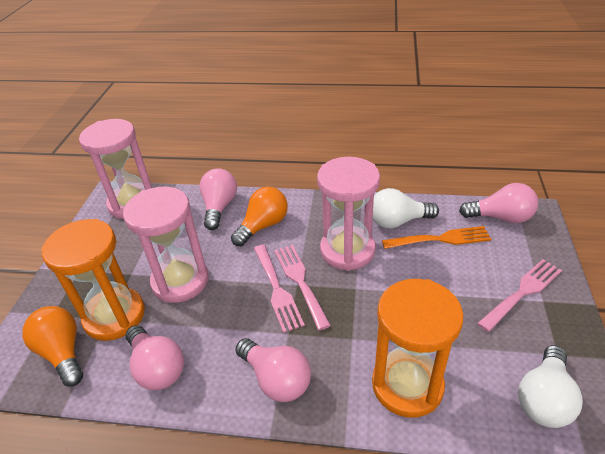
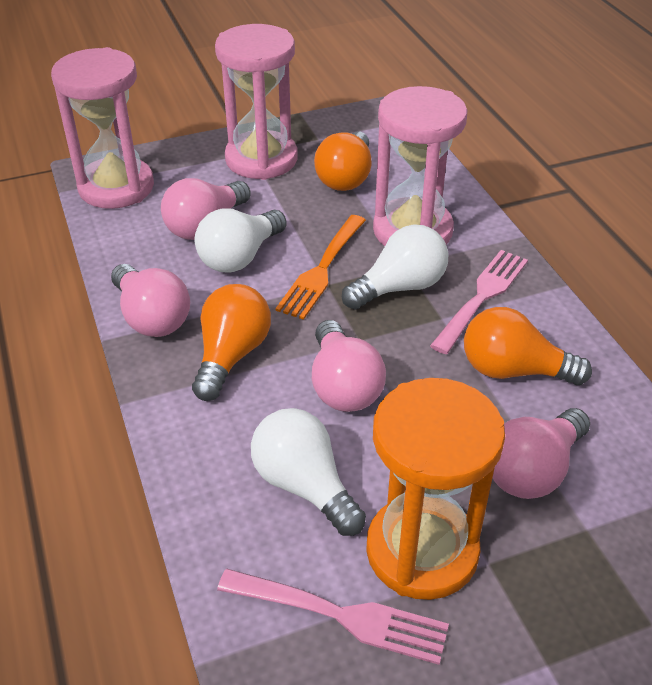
orange hourglass: 2 -> 1
orange light bulb: 2 -> 3
pink fork: 3 -> 2
white light bulb: 2 -> 3

